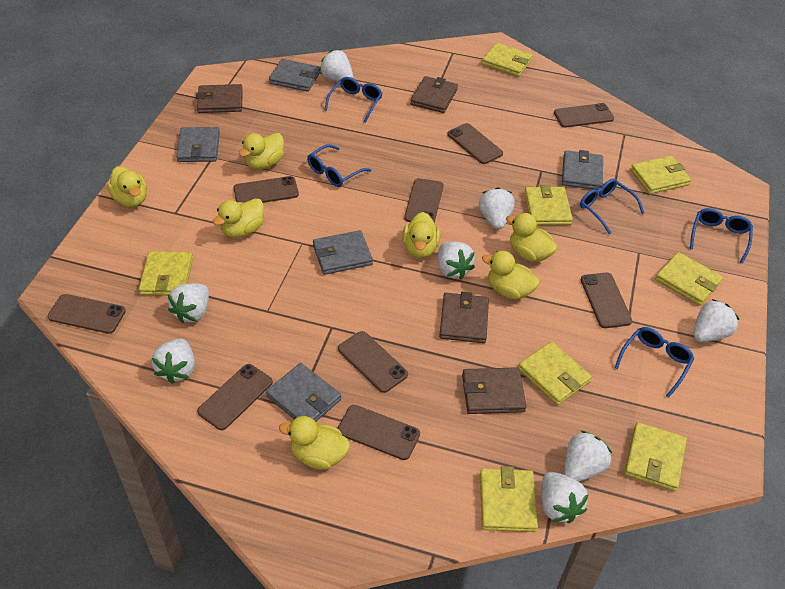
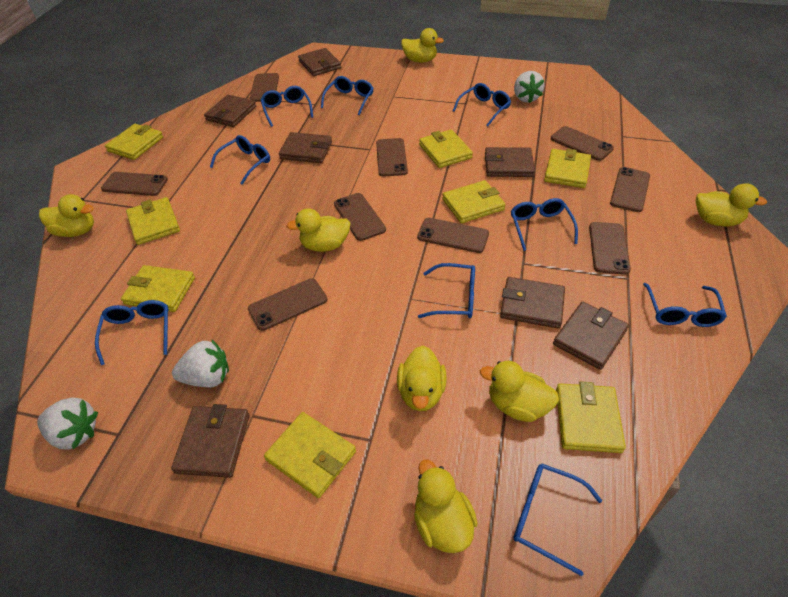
blue glasses: 5 -> 9
brown wallet: 4 -> 7
grey wallet: 5 -> 0
white strawberry: 8 -> 3

